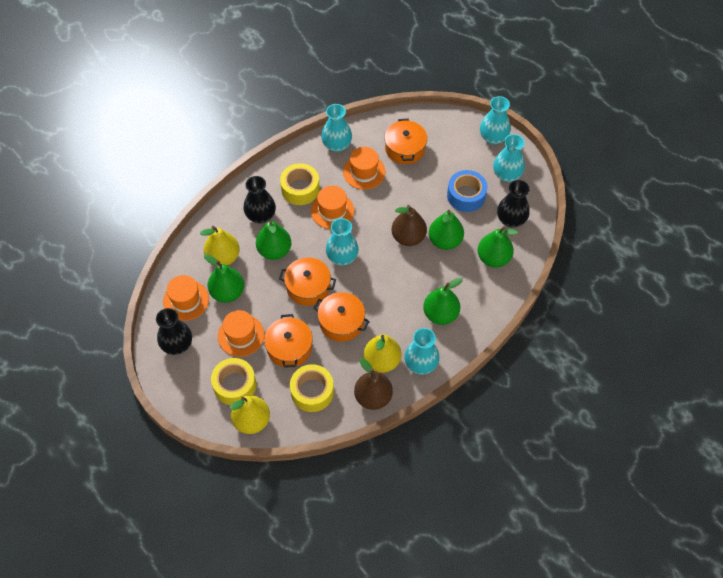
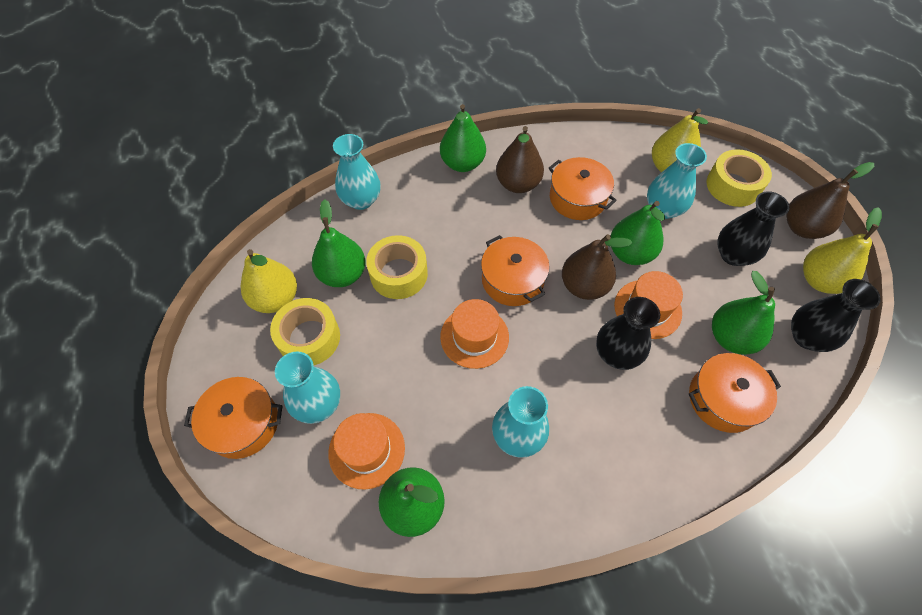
blue tape: 1 -> 0
brown pear: 2 -> 3
orange hat: 4 -> 3
turquoise vase: 5 -> 4

